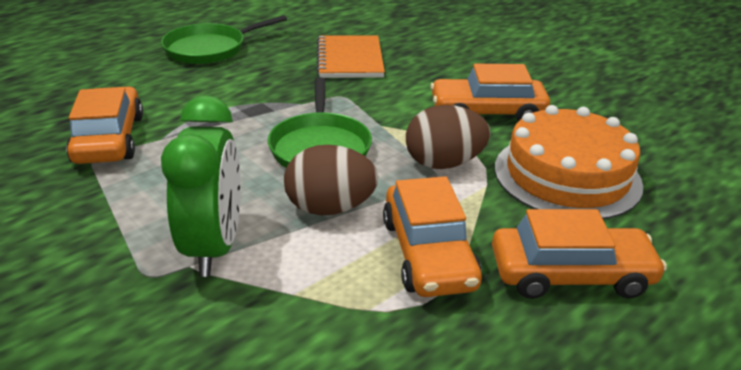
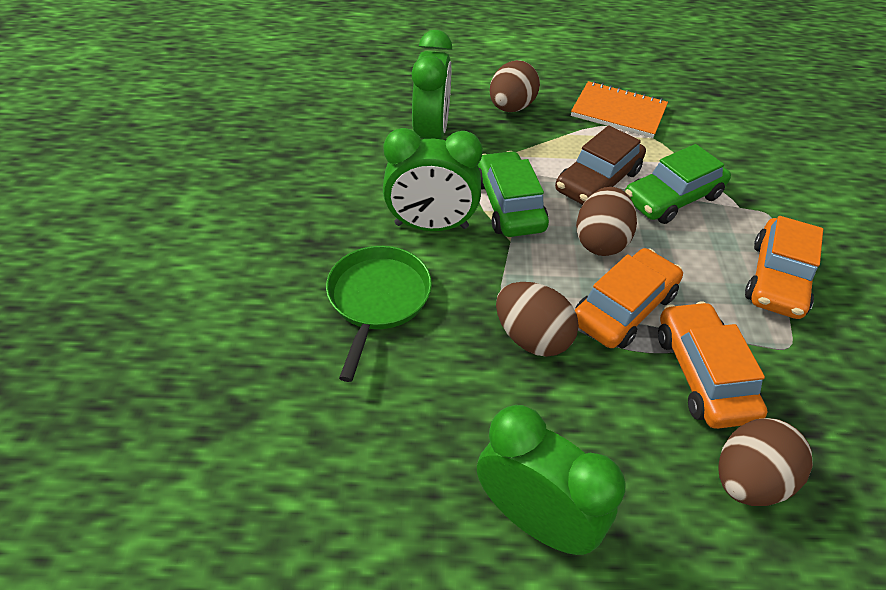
brown car: 0 -> 1
brown egg: 2 -> 4
green car: 0 -> 2
green clock: 1 -> 3
green pan: 2 -> 1
orange cake: 1 -> 0
orange car: 4 -> 3

